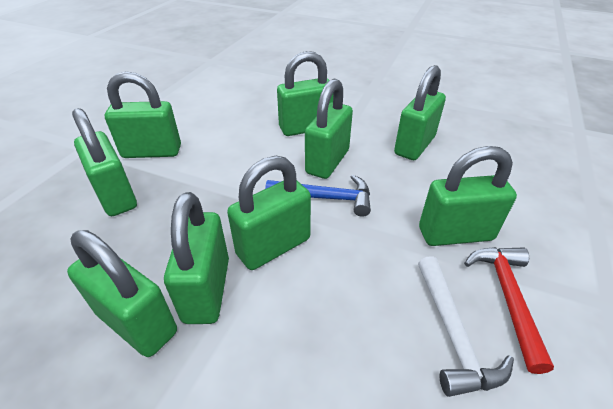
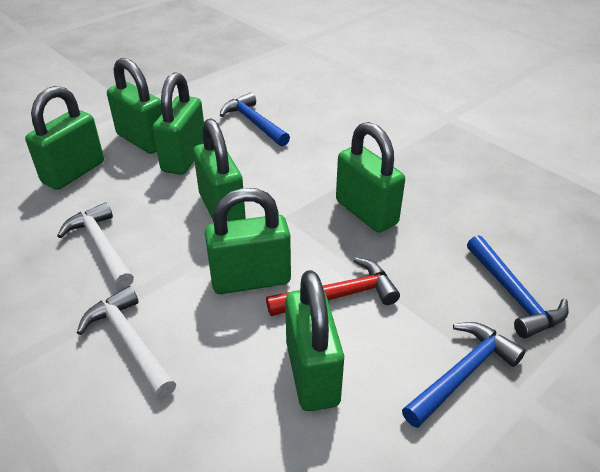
blue hammer: 1 -> 3
green padlock: 9 -> 7
white hammer: 1 -> 2

